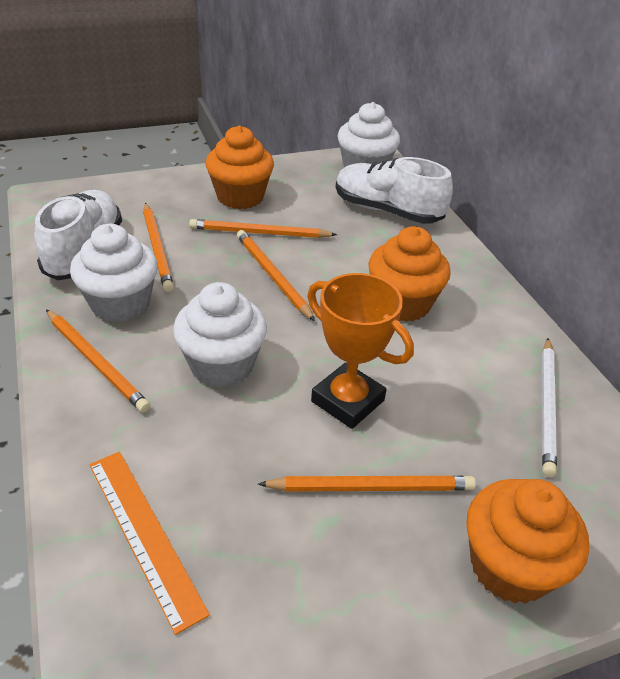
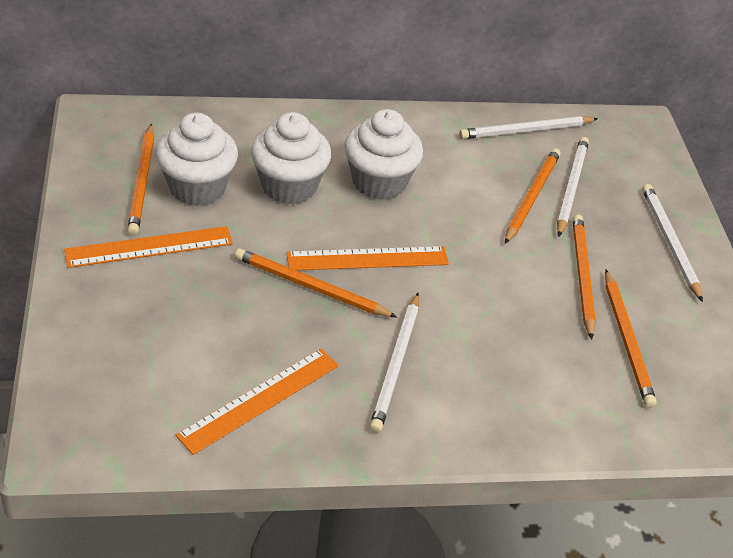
orange cupcake: 3 -> 0
orange ruler: 1 -> 3
orange trophy: 1 -> 0
white pencil: 1 -> 4
white shoe: 2 -> 0

